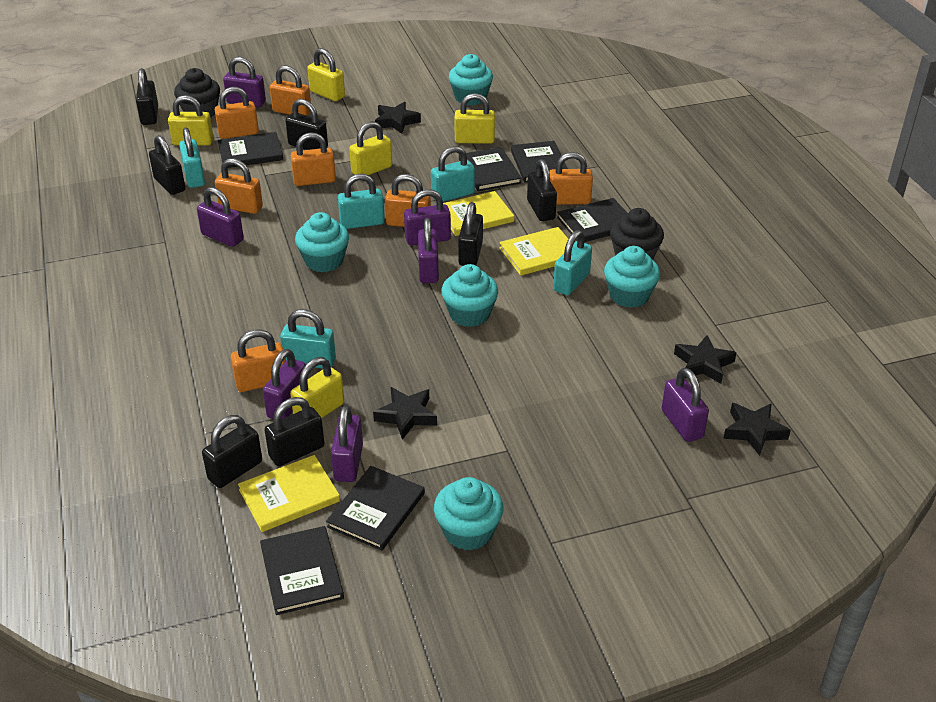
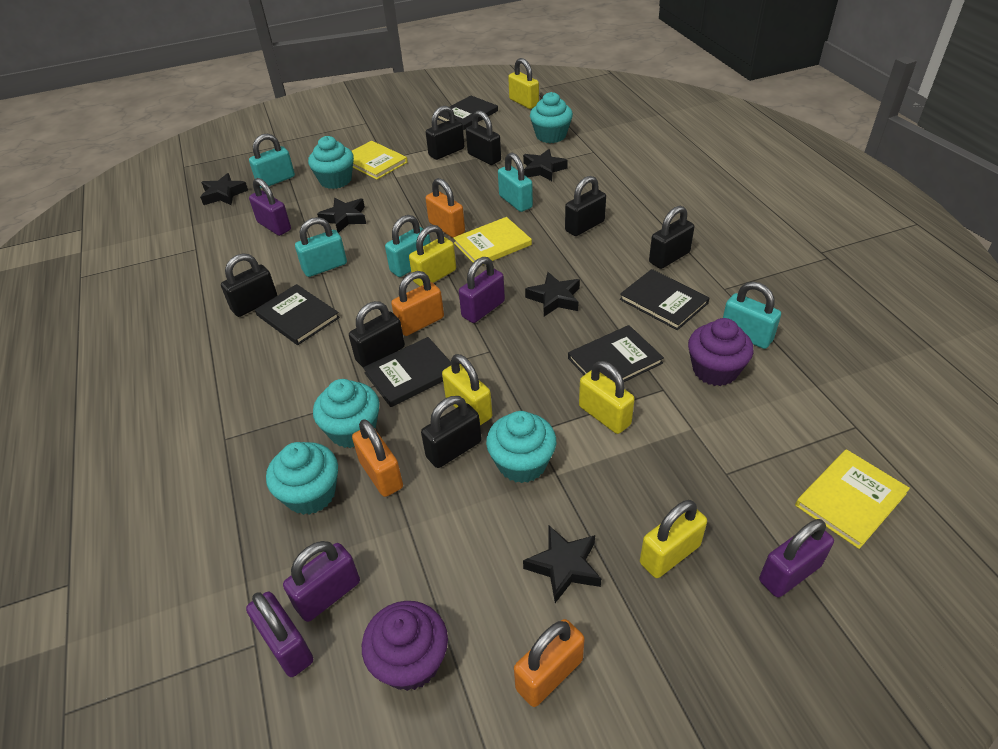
black book: 6 -> 5
black cupcake: 2 -> 0
black star: 4 -> 5
orange padlock: 7 -> 4
purple cupcake: 0 -> 2
purple padlock: 7 -> 5

